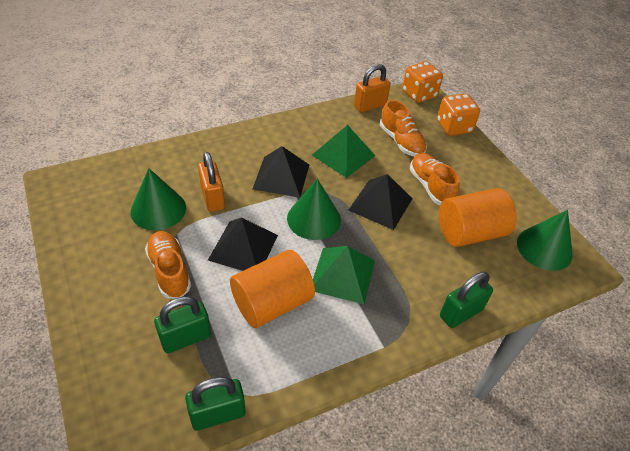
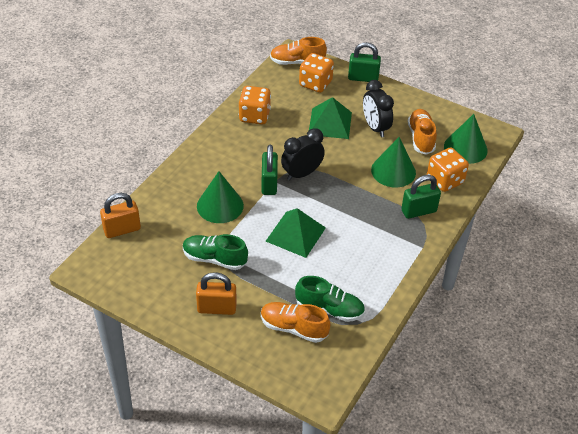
black clock: 0 -> 2
black pyramid: 3 -> 0
green shoe: 0 -> 2
orange cylinder: 2 -> 0
orange dice: 2 -> 3

